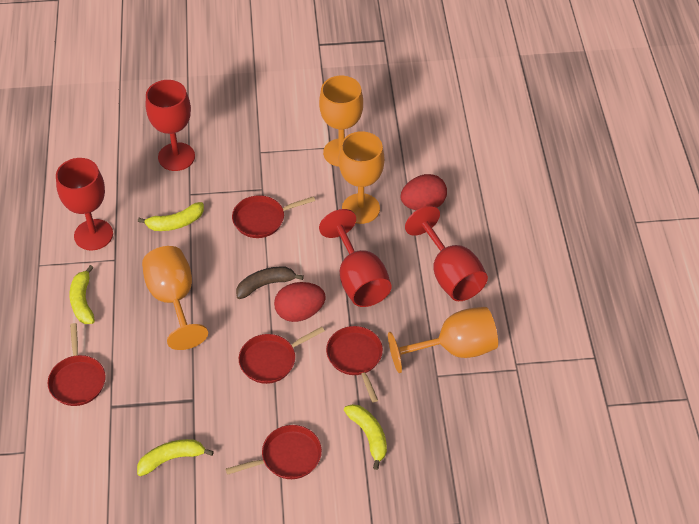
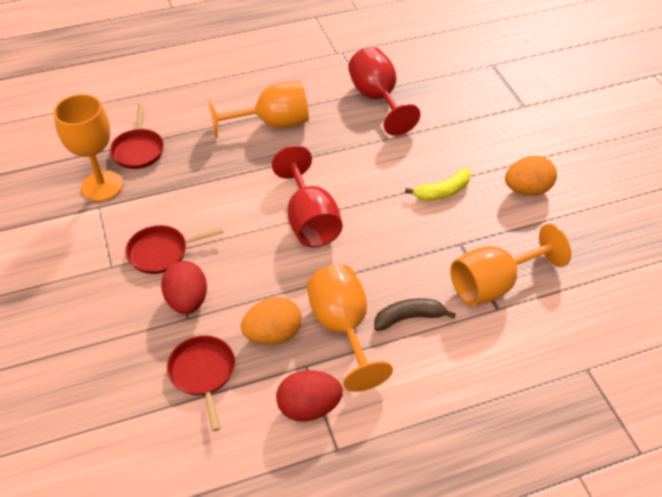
orange egg: 0 -> 2
red goblet: 4 -> 2
red pan: 5 -> 3
yellow banana: 4 -> 1

